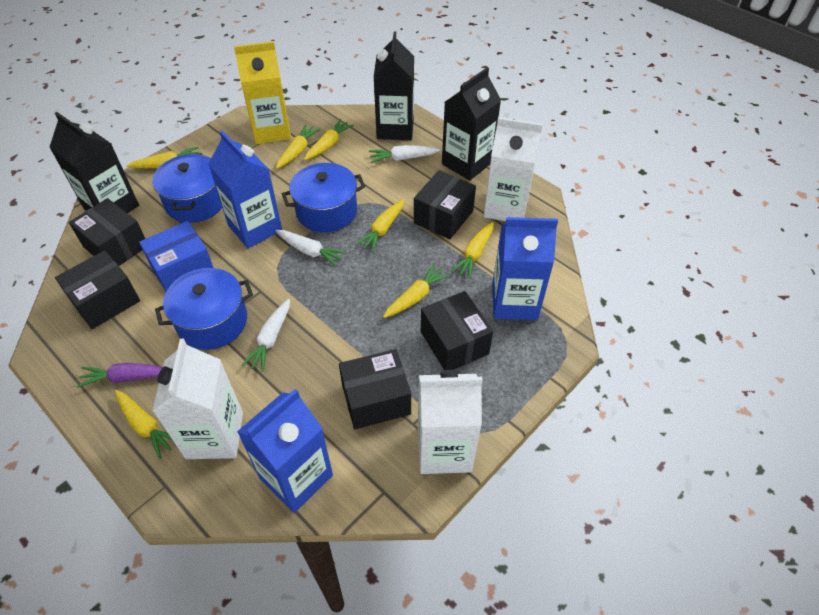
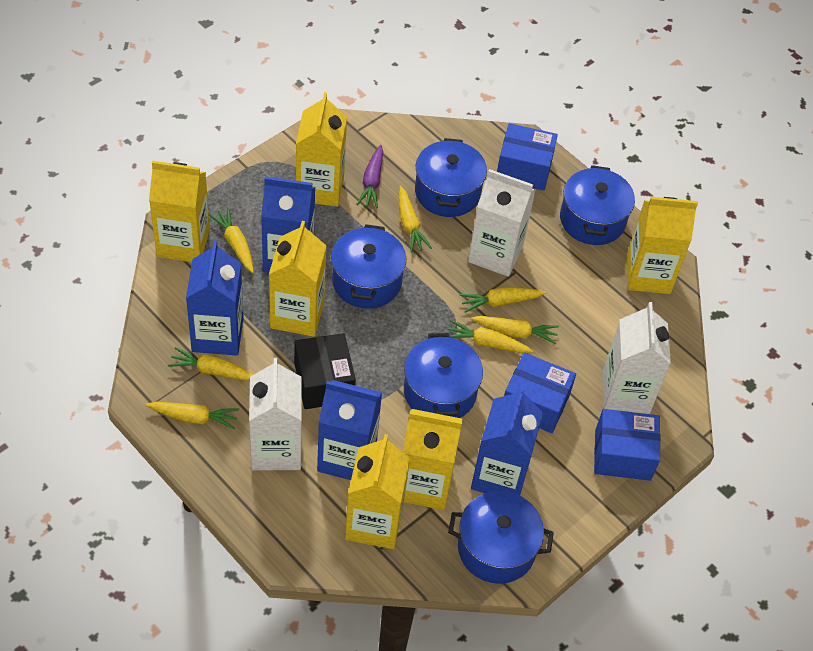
black box: 5 -> 1
black carton: 3 -> 0
blue box: 1 -> 3
blue carton: 3 -> 4
blue pot: 3 -> 5
white carrot: 3 -> 0
yellow carton: 1 -> 6

